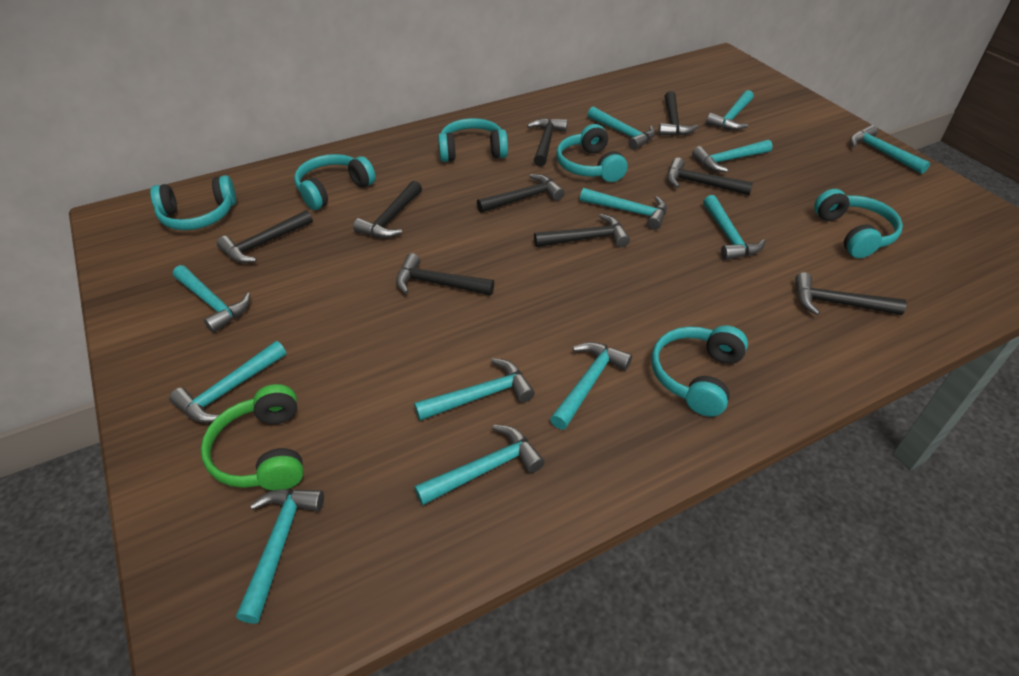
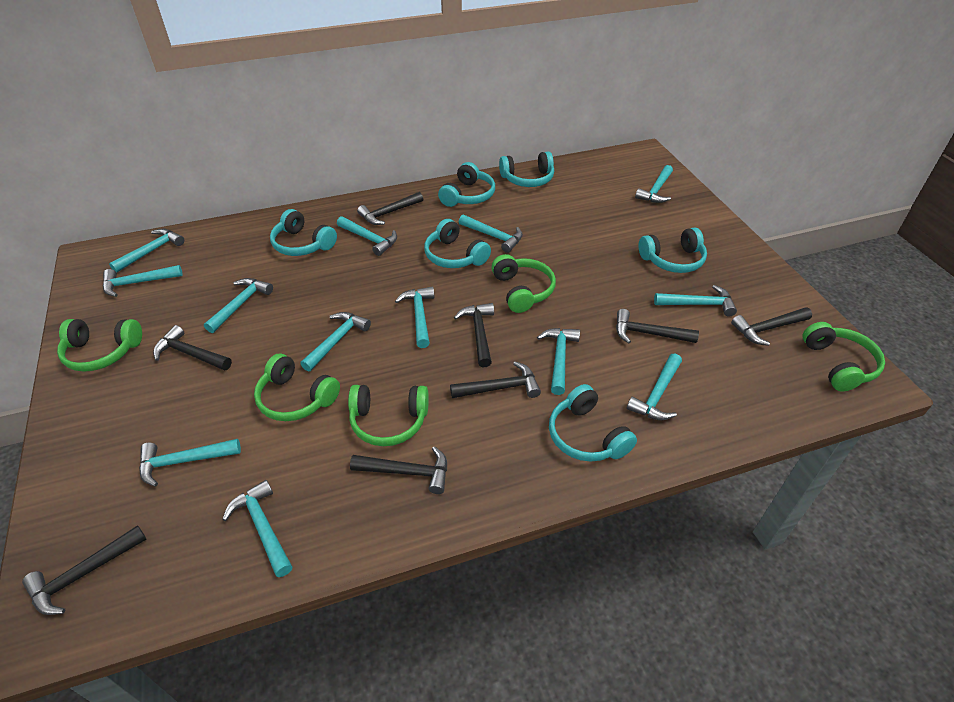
black hammer: 9 -> 8
green headphones: 1 -> 5
turquoise hammer: 12 -> 13

